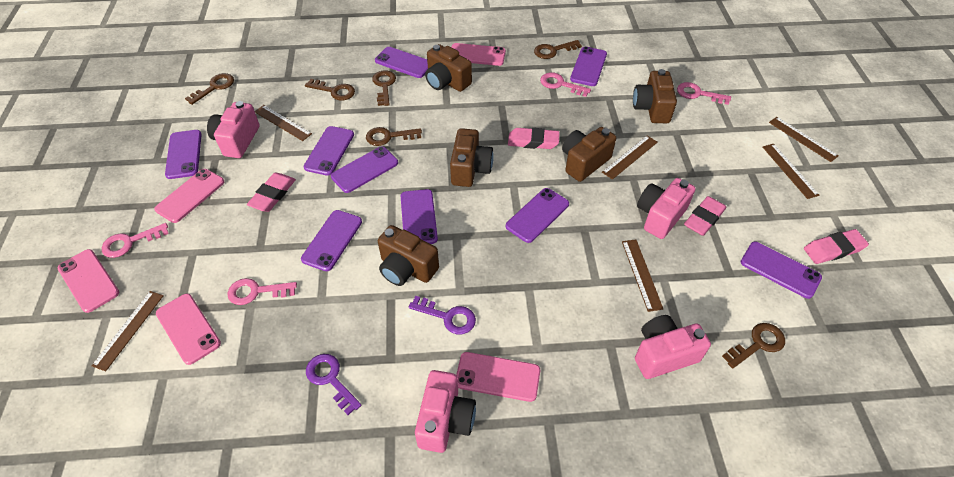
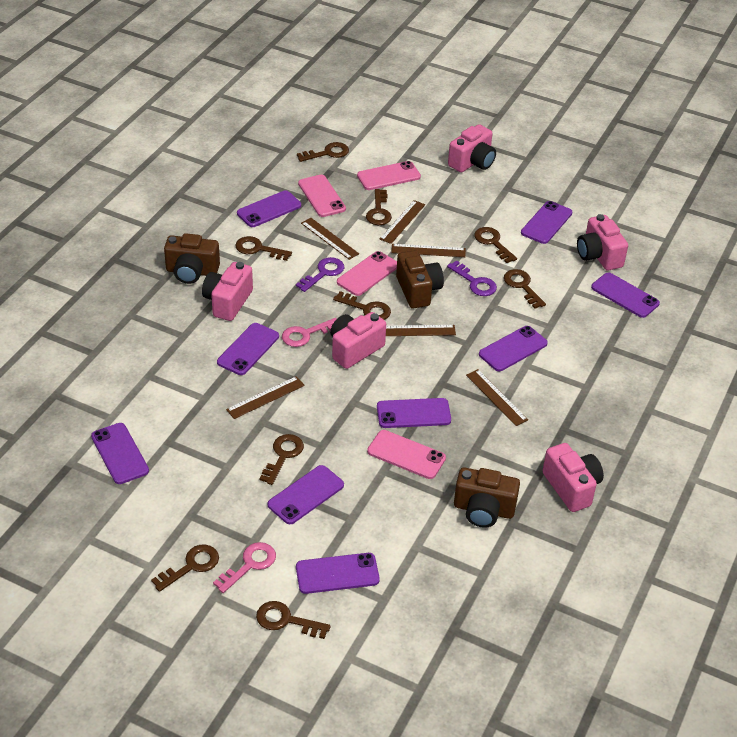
brown camera: 5 -> 3
brown key: 6 -> 9
pink camera: 4 -> 5
pink eraser: 4 -> 0
pink key: 4 -> 2
pink phone: 5 -> 4

